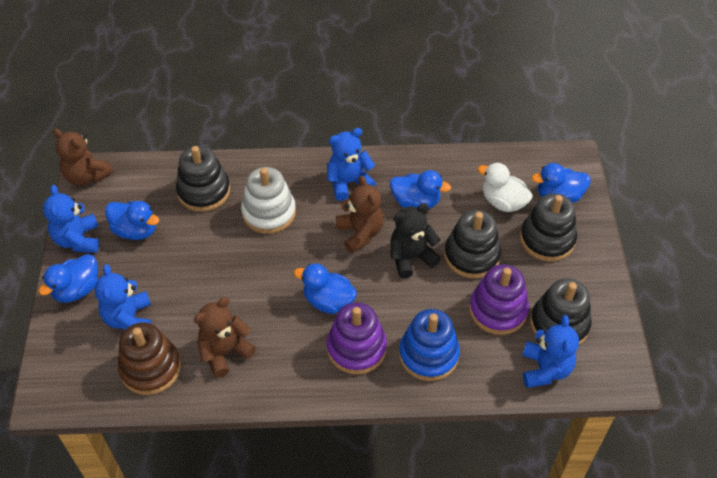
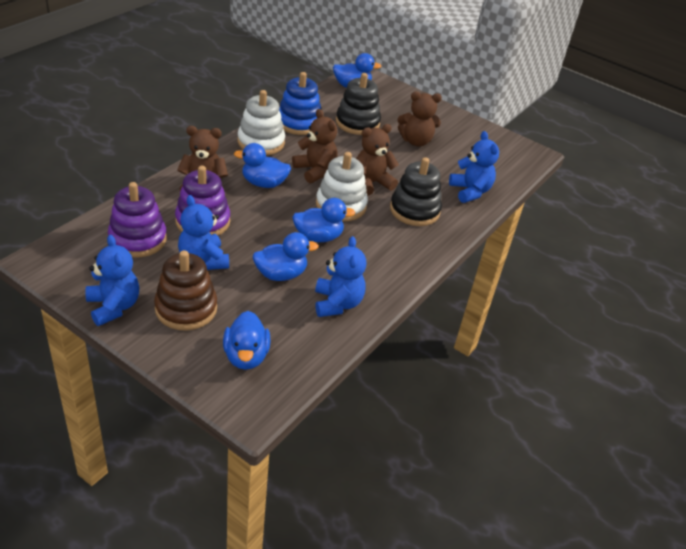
black stacking toy: 4 -> 2
black teddy bear: 1 -> 0
brown teddy bear: 3 -> 4
white duck: 1 -> 0
white stacking toy: 1 -> 2

